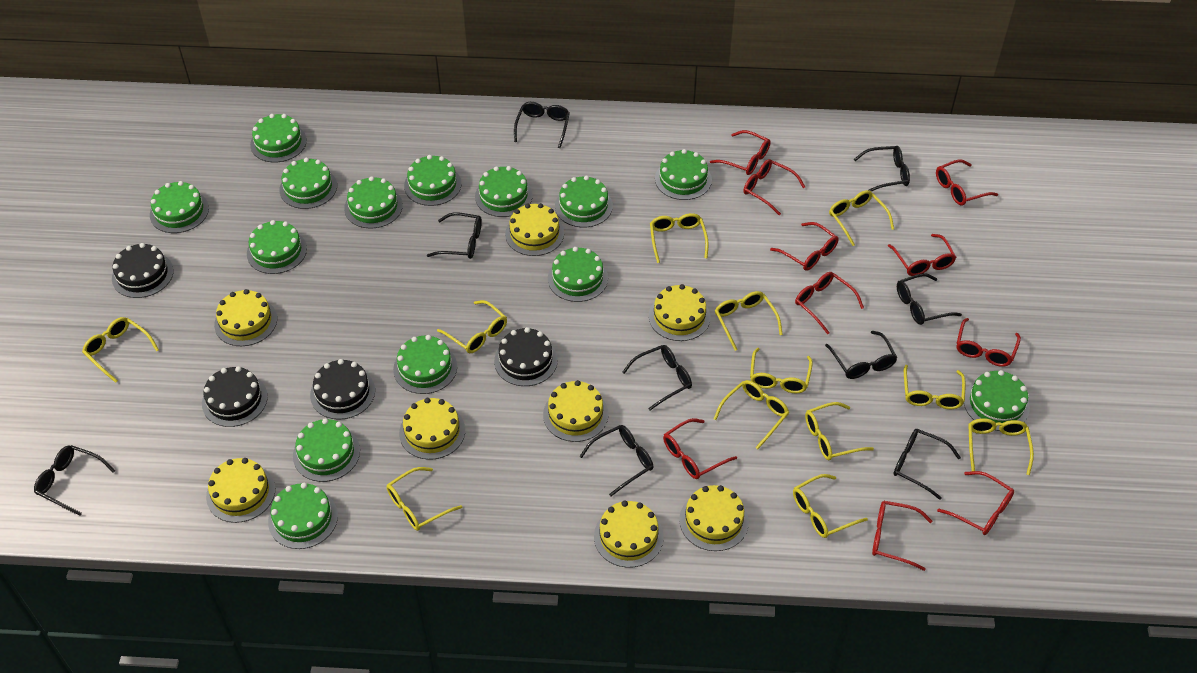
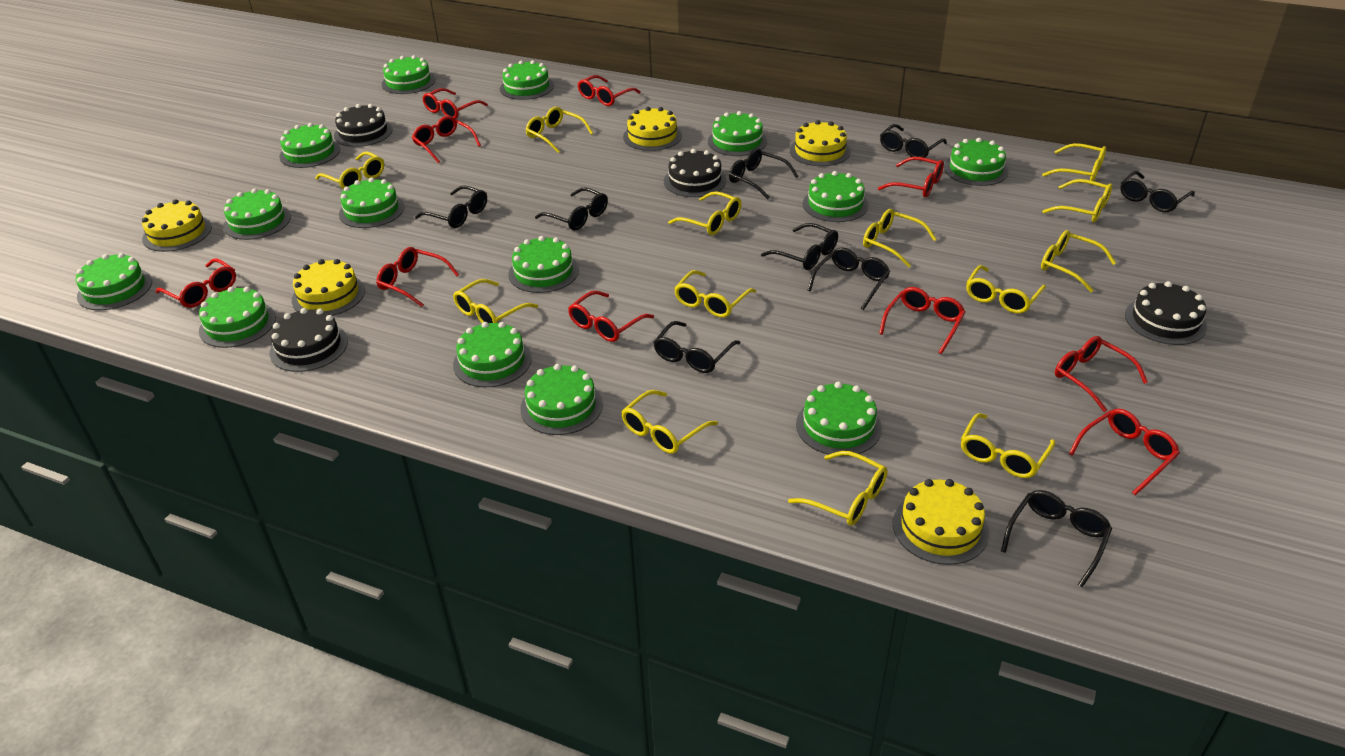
yellow cake: 8 -> 5
yellow glasses: 12 -> 13

